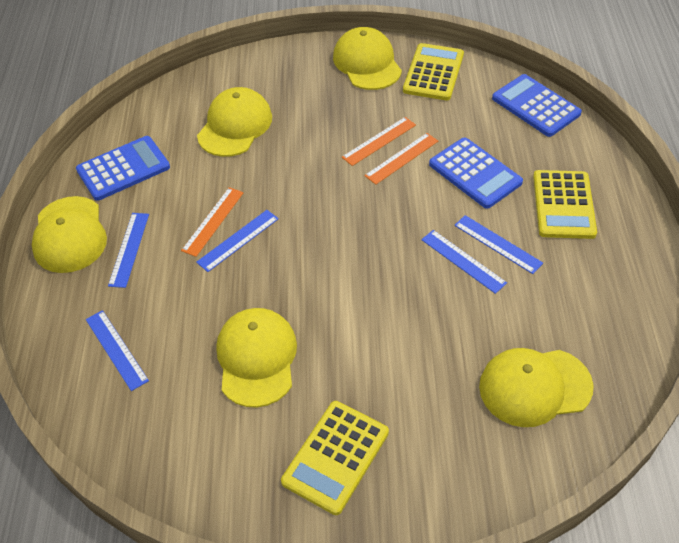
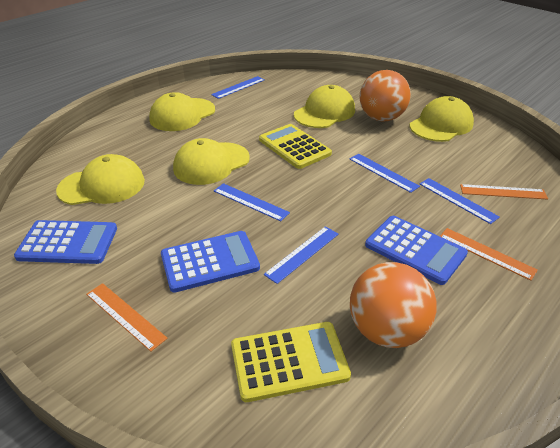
orange ball: 0 -> 2
yellow calculator: 3 -> 2

